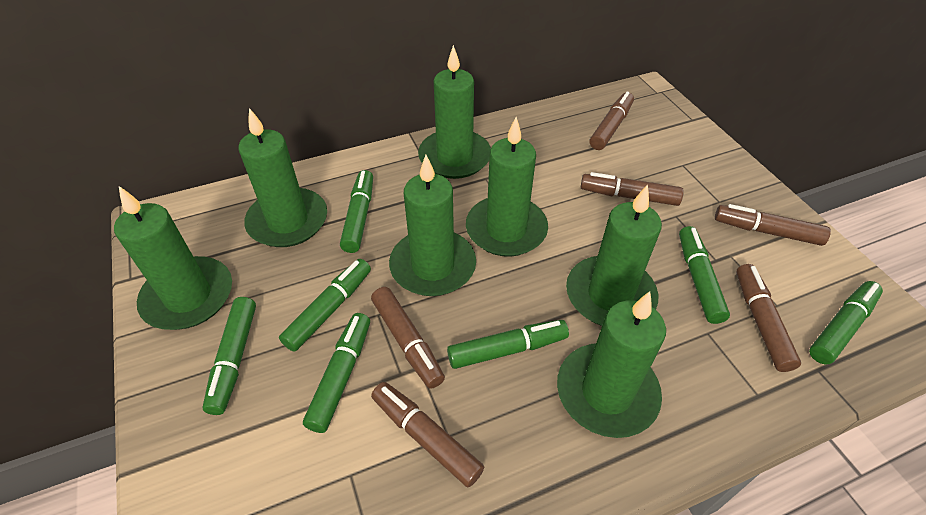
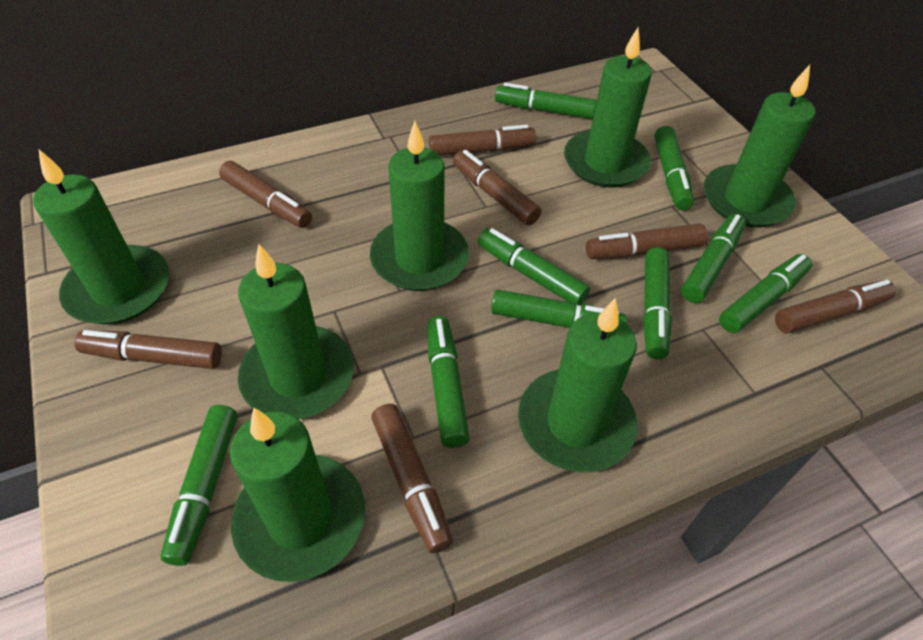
brown marker: 6 -> 7
green marker: 7 -> 9

